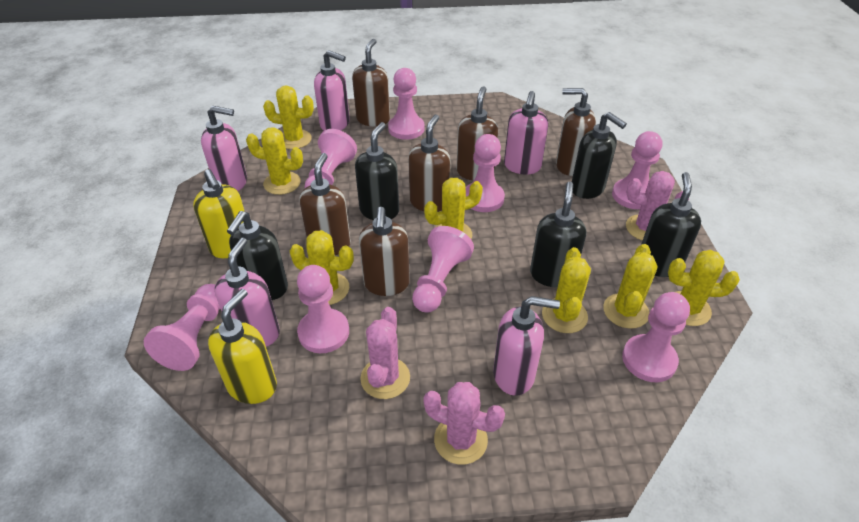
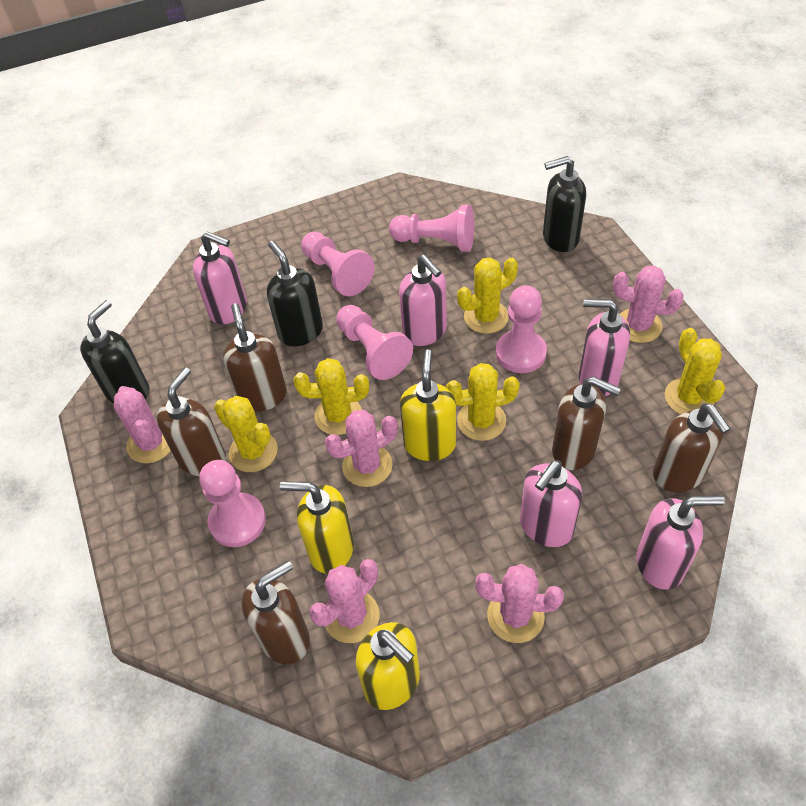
black soap dispenser: 5 -> 3
brown soap dispenser: 6 -> 5
pink cactus: 3 -> 5
pink pawn: 8 -> 5
yellow cactus: 7 -> 5
yellow soap dispenser: 2 -> 3

